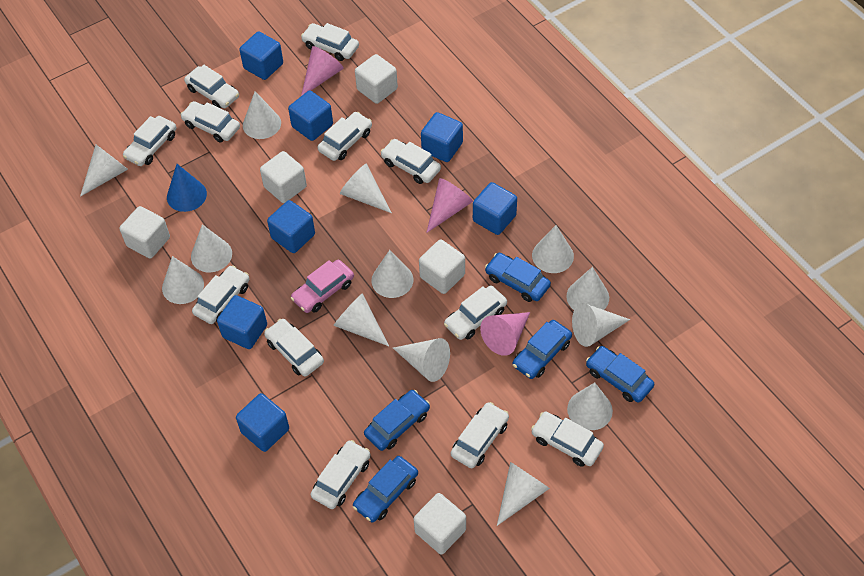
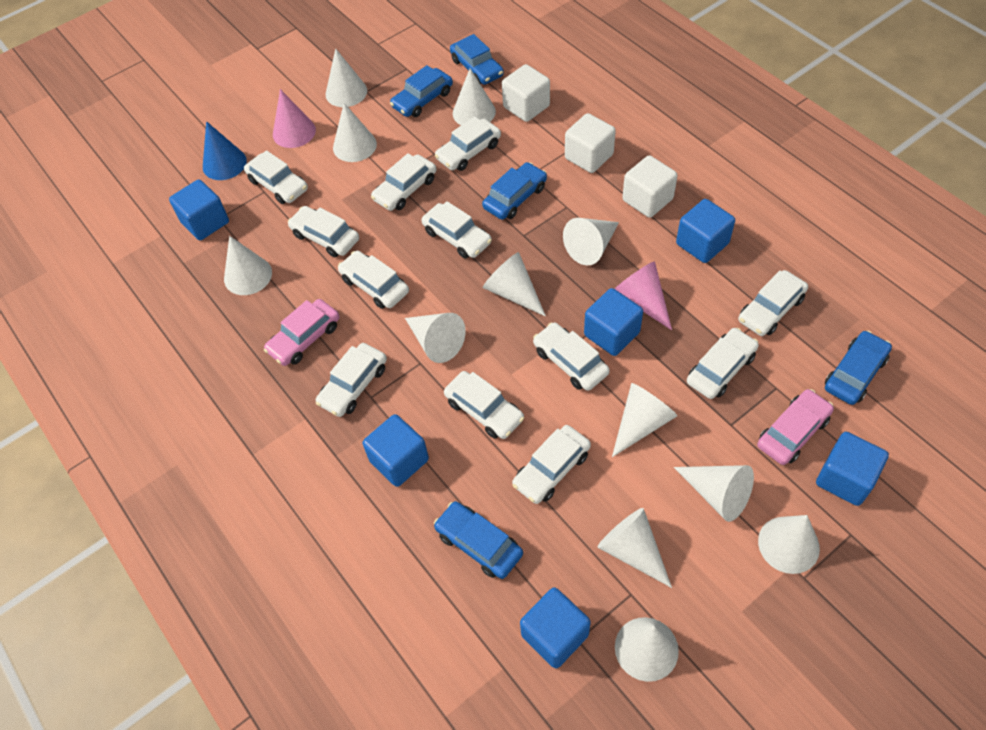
blue cube: 7 -> 6
pink car: 1 -> 2
pink cone: 3 -> 2
white cone: 13 -> 12
white cube: 5 -> 3

